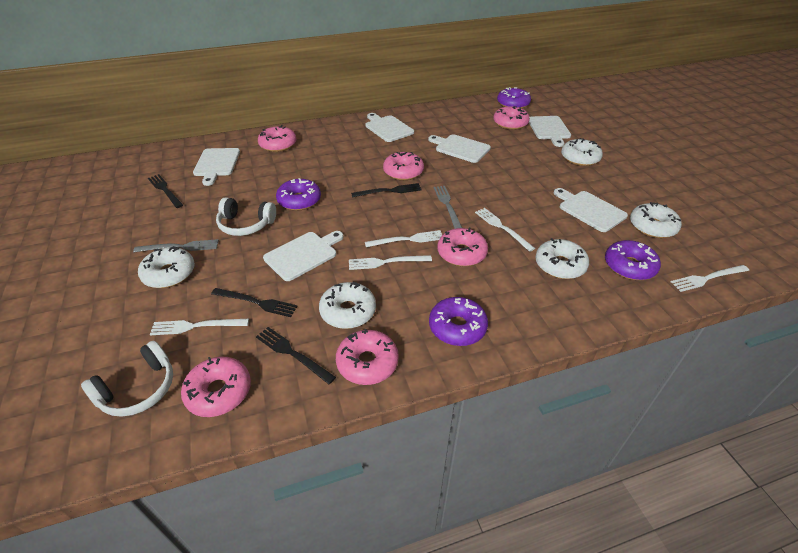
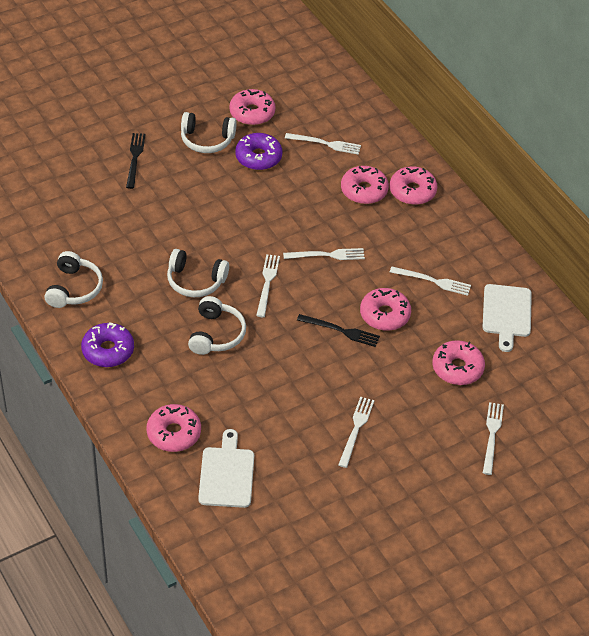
black fork: 4 -> 2
grey fork: 2 -> 0
purple donut: 4 -> 2
white cutting board: 6 -> 2
white donut: 5 -> 0
white fork: 5 -> 6
white headphones: 2 -> 4

